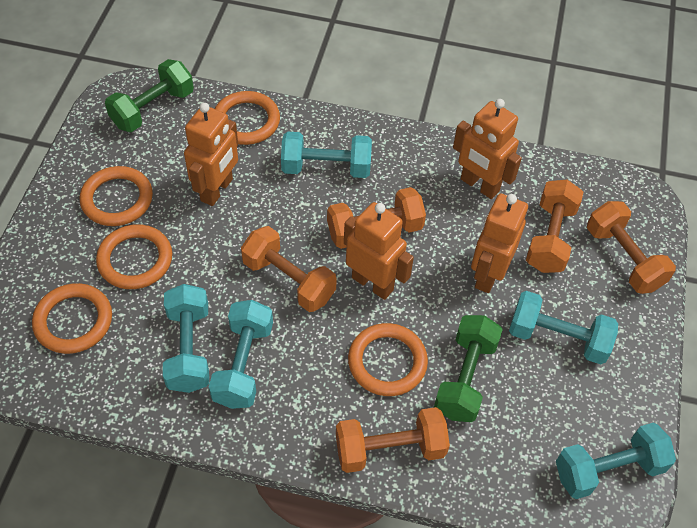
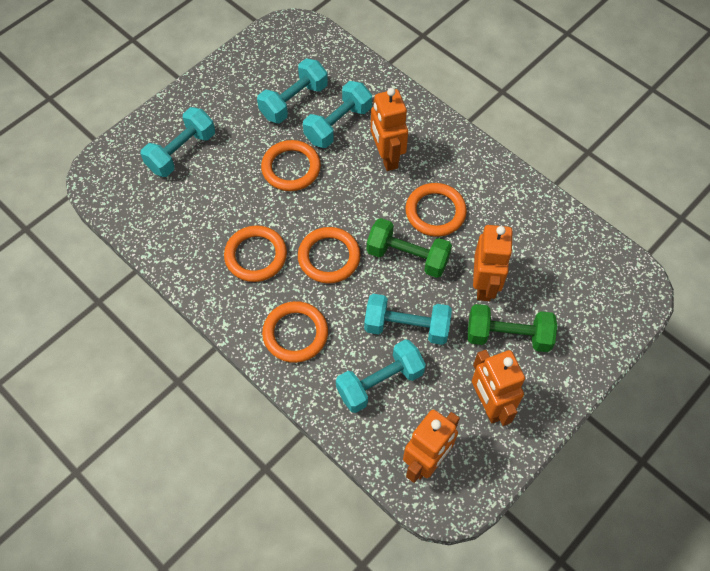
orange dumbbell: 5 -> 0

